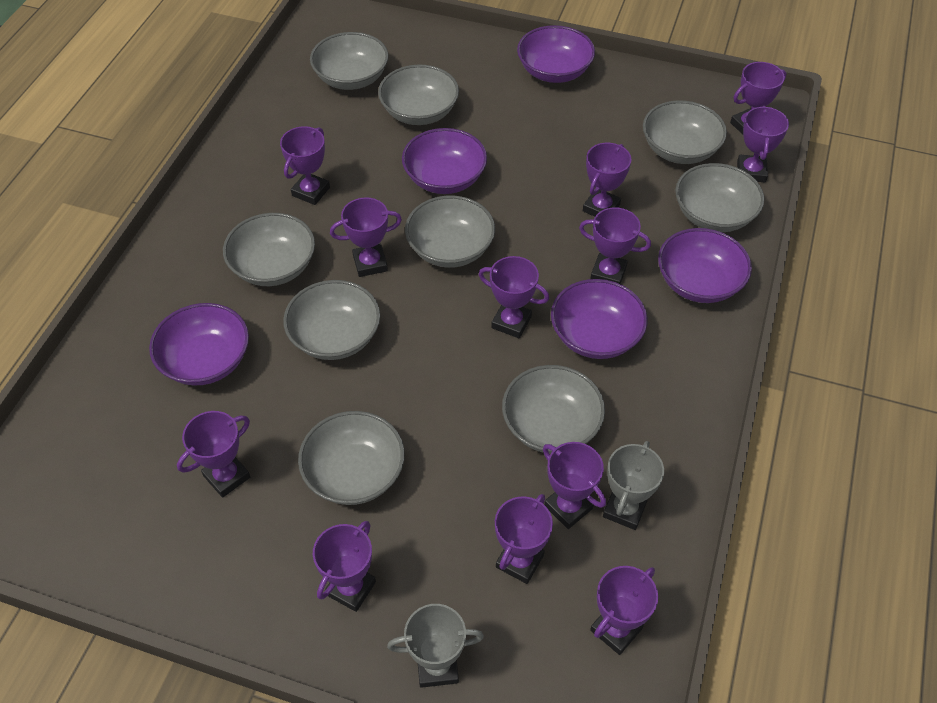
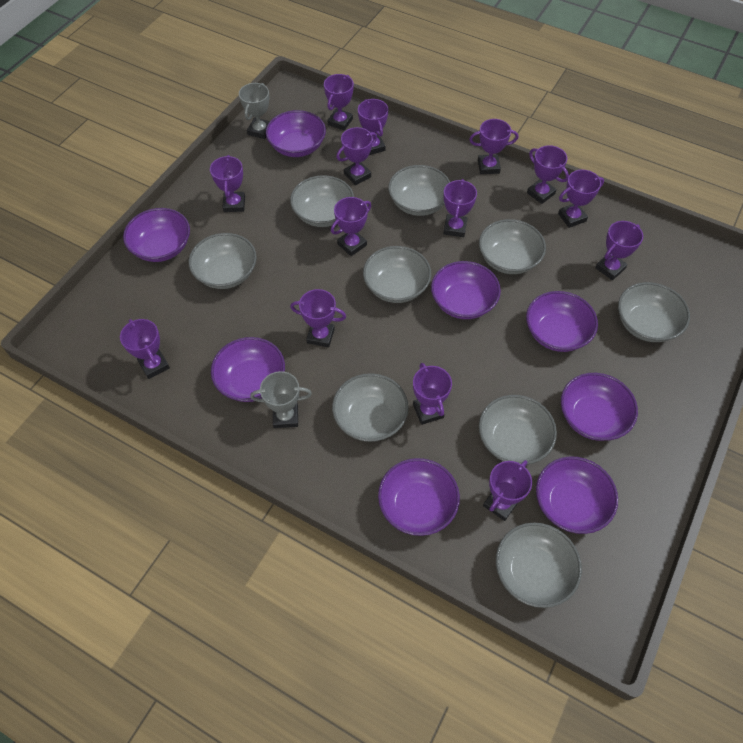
purple bowl: 5 -> 8
purple trophy: 12 -> 14

